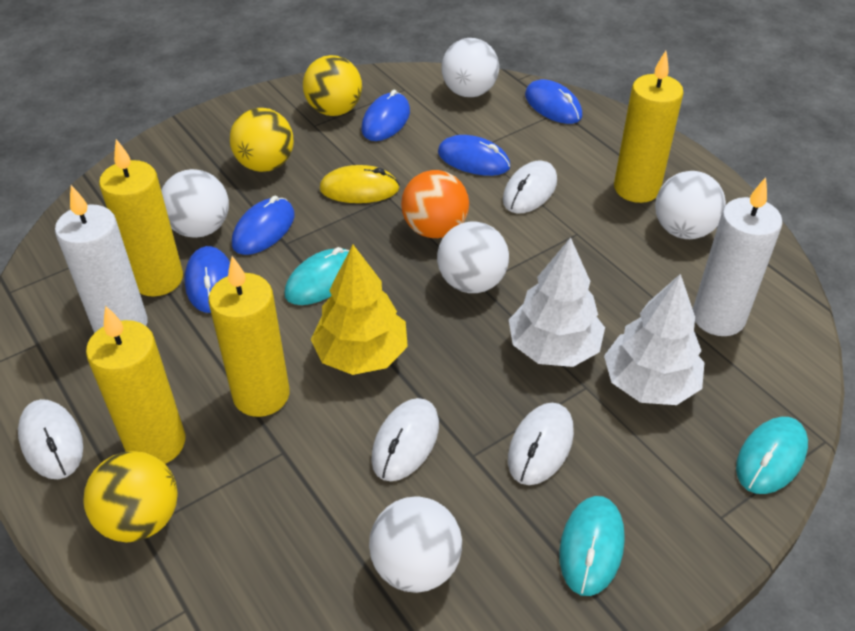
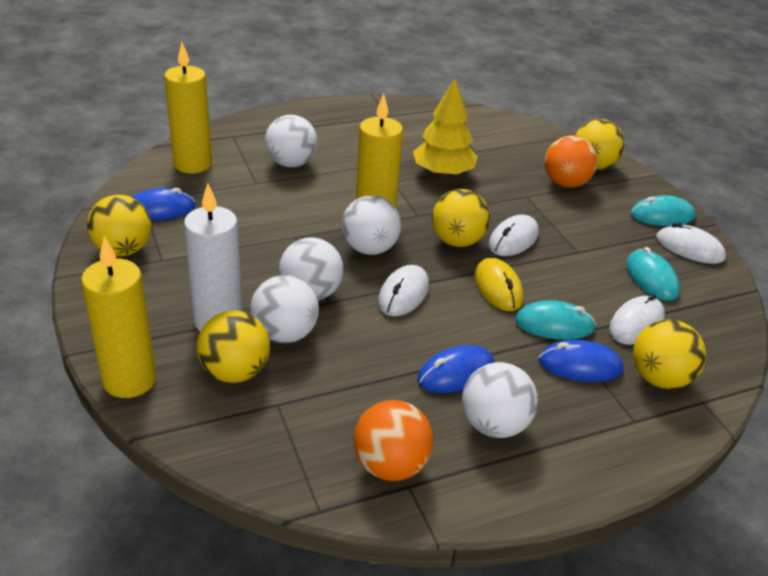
blue mouse: 5 -> 3
orange ball: 1 -> 2
white candle: 2 -> 1
white tree: 2 -> 0
yellow ball: 3 -> 5
yellow candle: 4 -> 3

